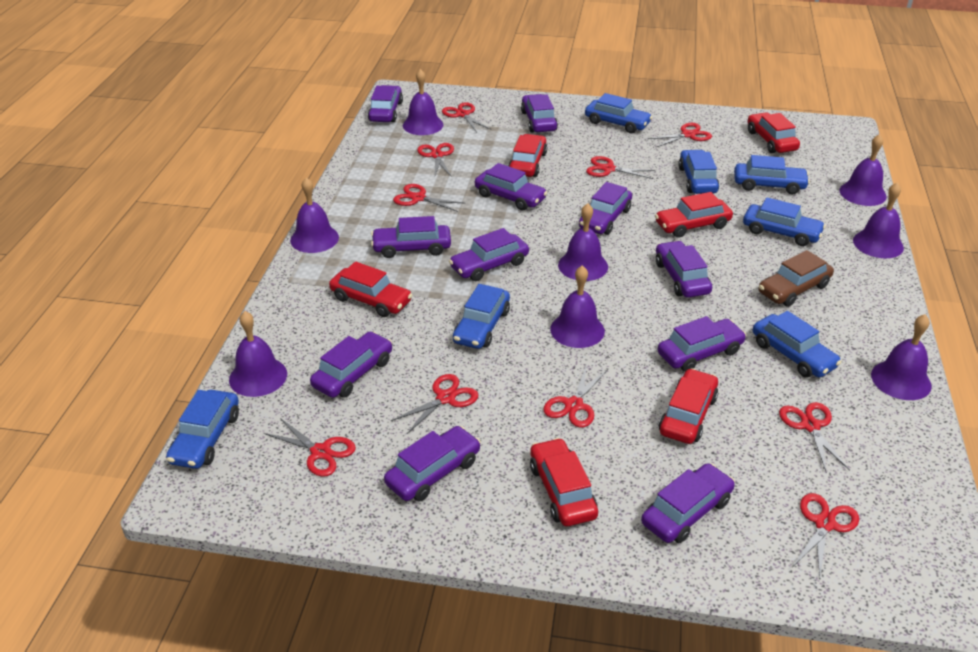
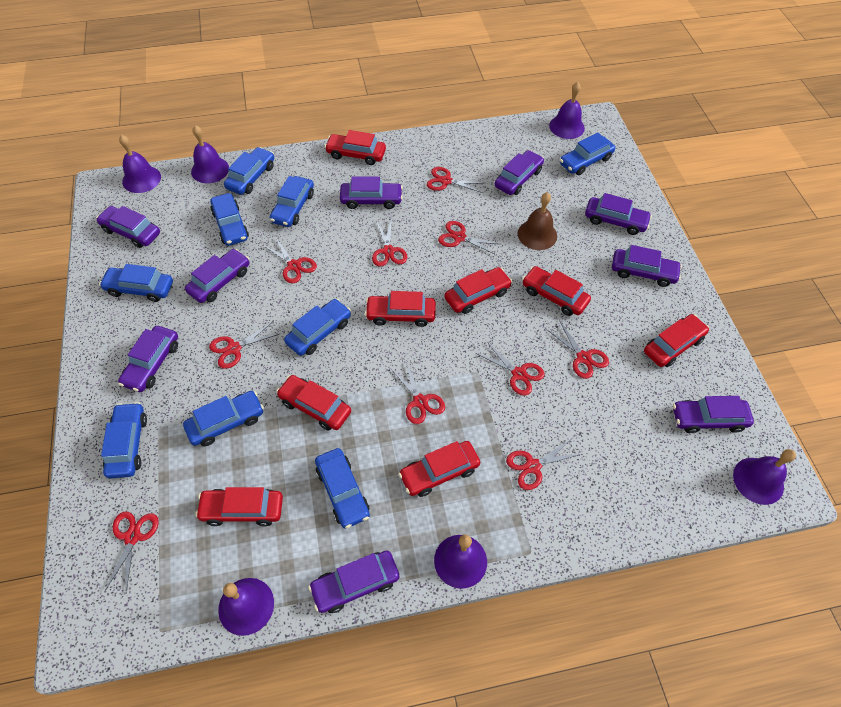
blue car: 7 -> 9
brown bell: 0 -> 1
brown car: 1 -> 0
purple bell: 8 -> 6
purple car: 11 -> 9
red car: 6 -> 8

